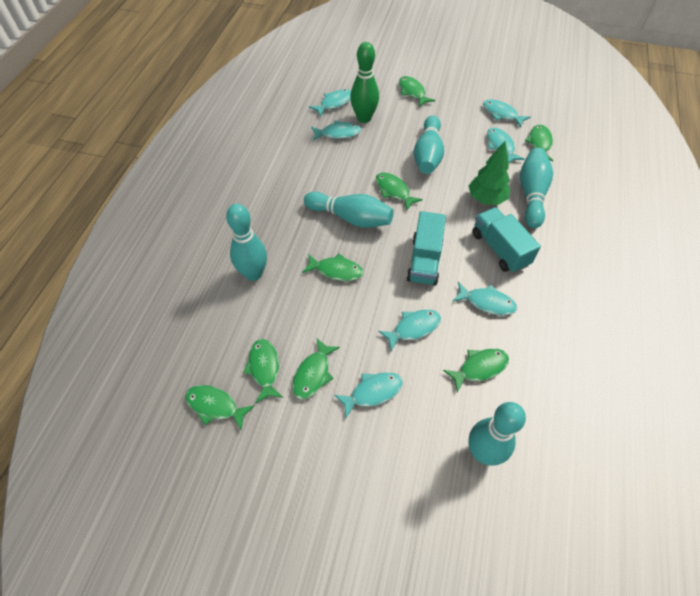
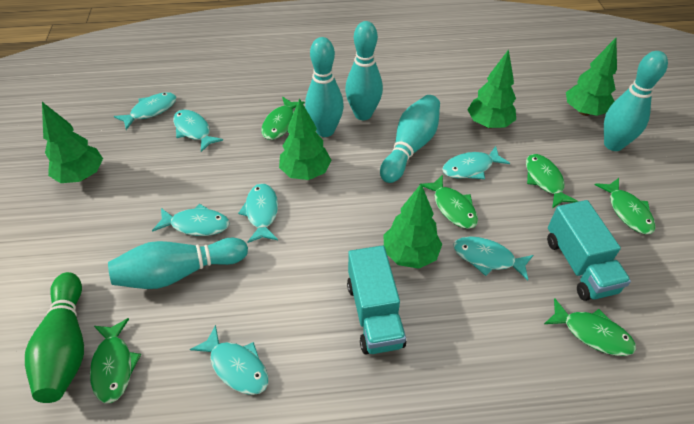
green fish: 8 -> 6
green tree: 1 -> 5

